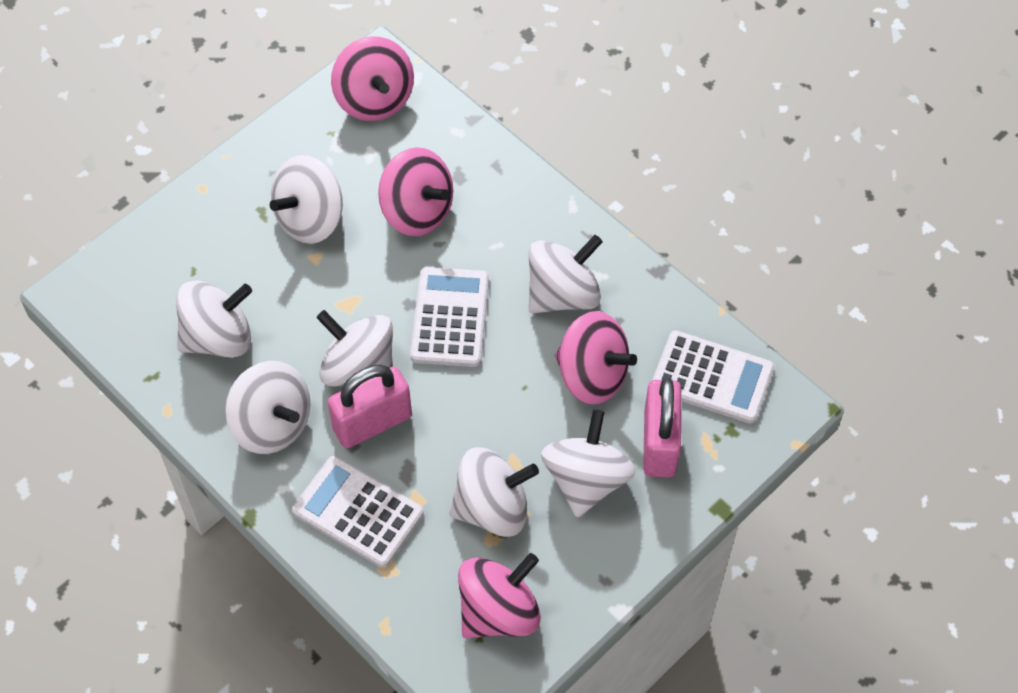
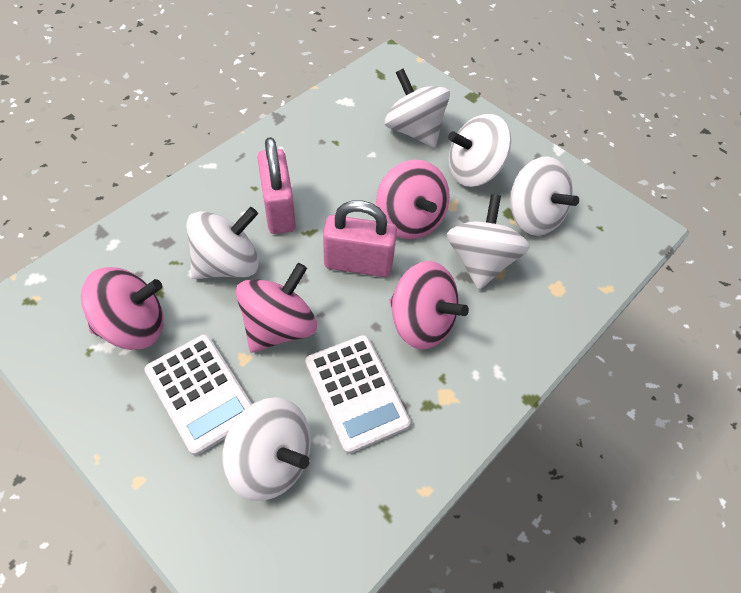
white calculator: 3 -> 2
white spinning top: 7 -> 6

